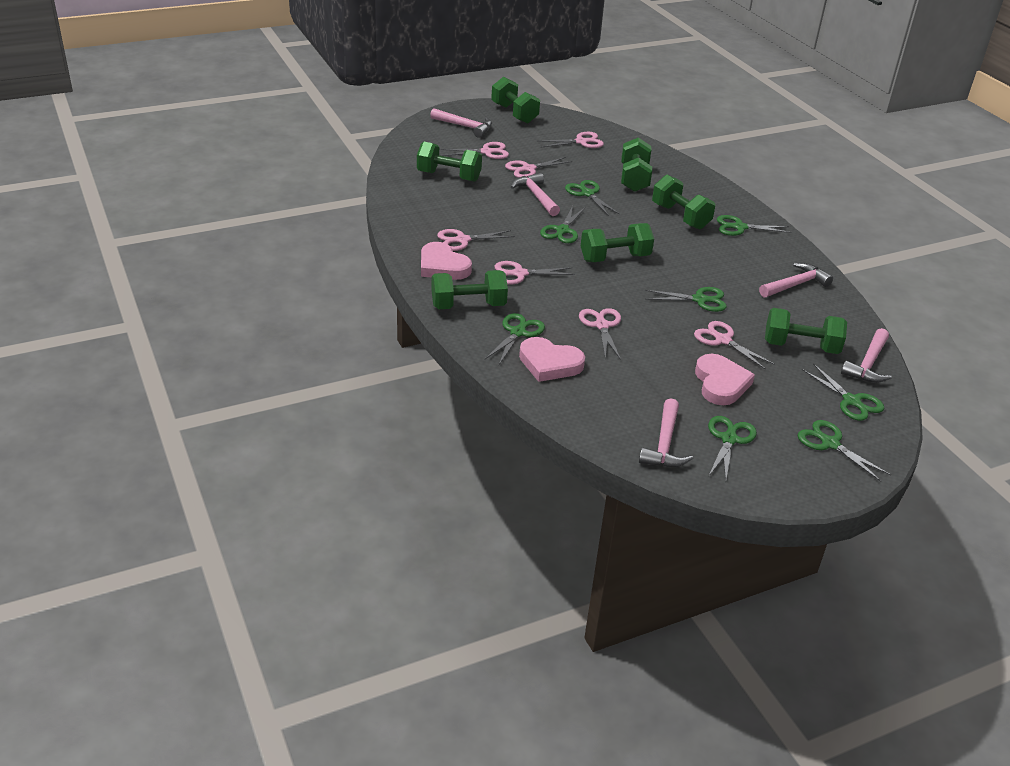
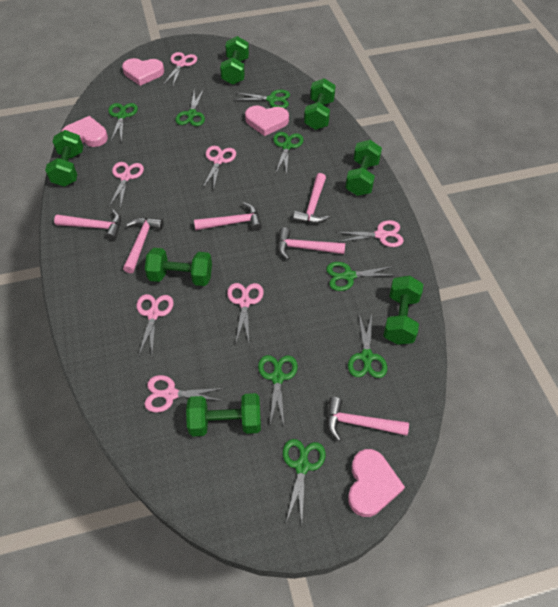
pink hammer: 5 -> 6
pink heart: 3 -> 4

